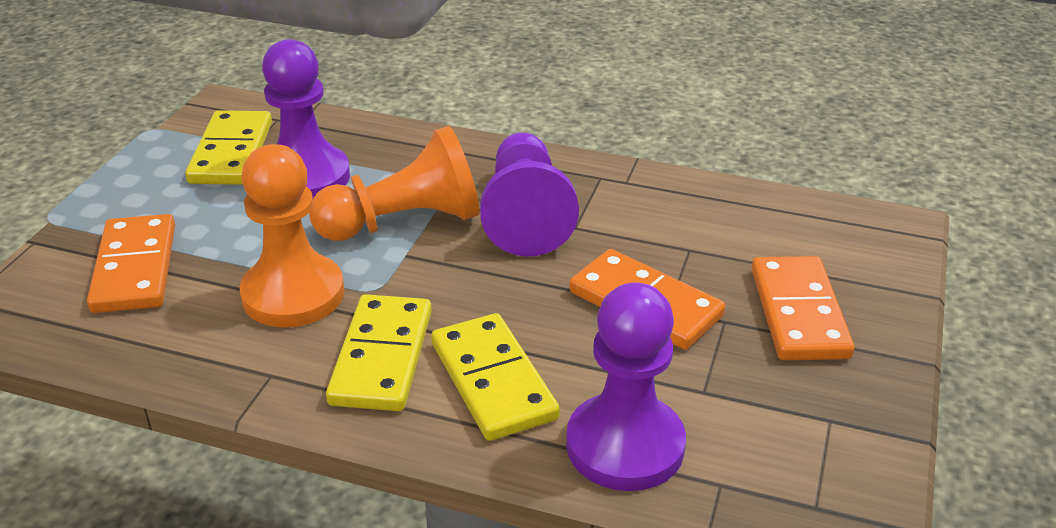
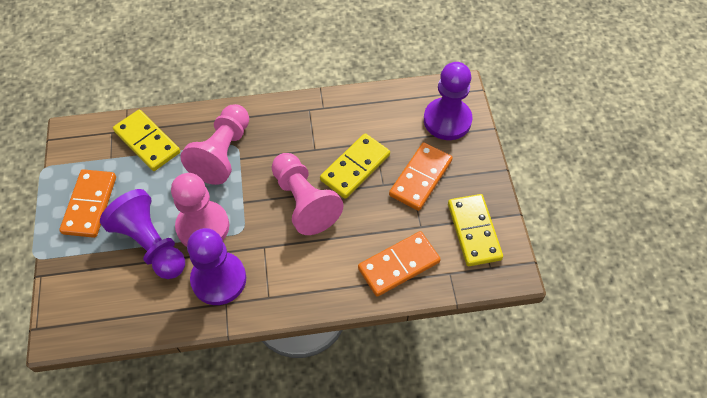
orange pawn: 2 -> 0
pink pawn: 0 -> 3

